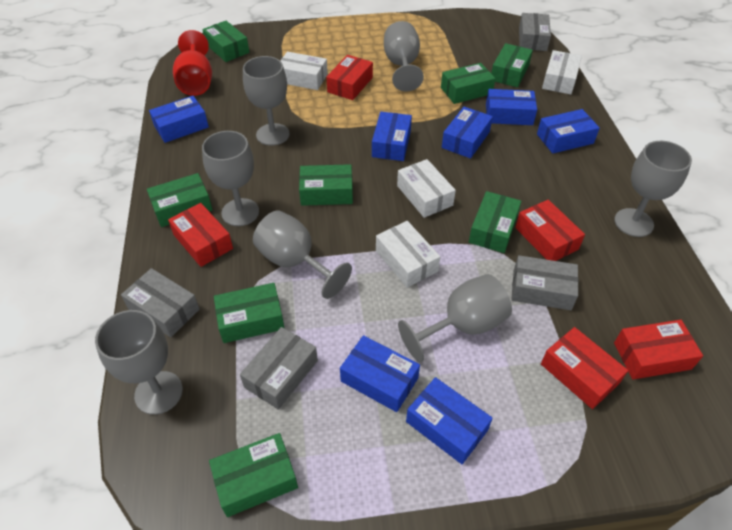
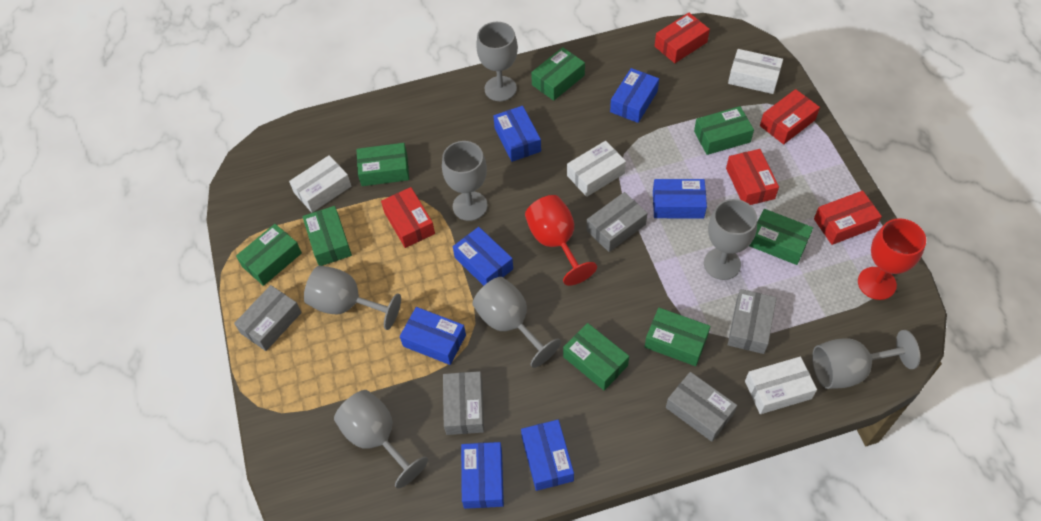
grey box: 4 -> 5
red goblet: 1 -> 2

